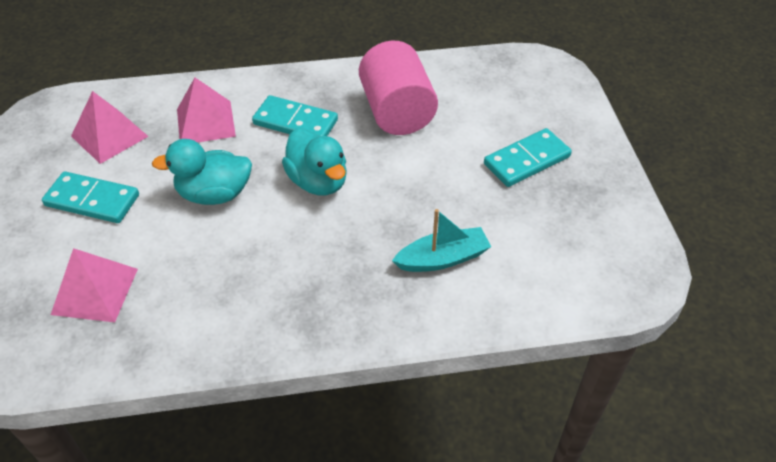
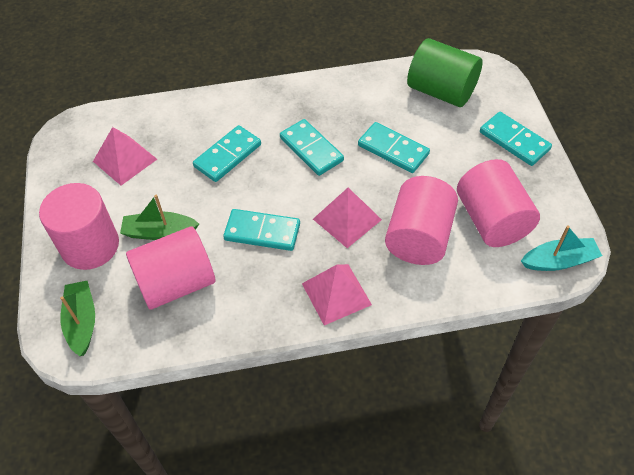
green boat: 0 -> 2
green cylinder: 0 -> 1
pink cylinder: 1 -> 4
turquoise domino: 3 -> 5
turquoise duck: 2 -> 0

